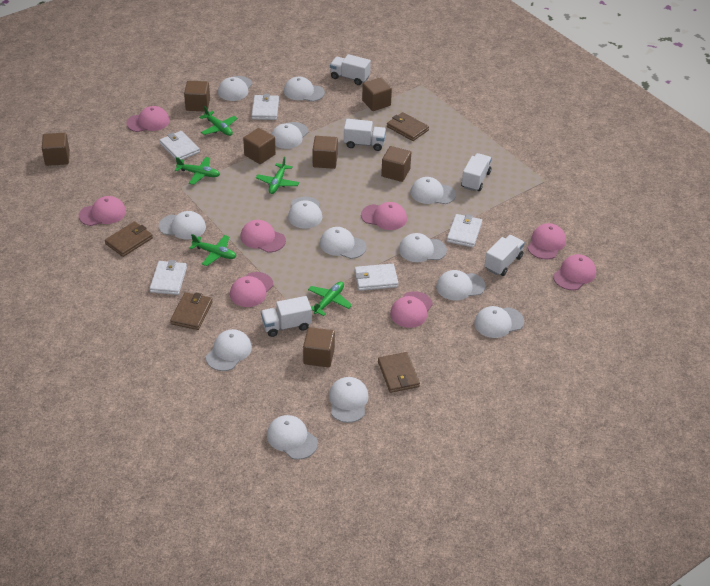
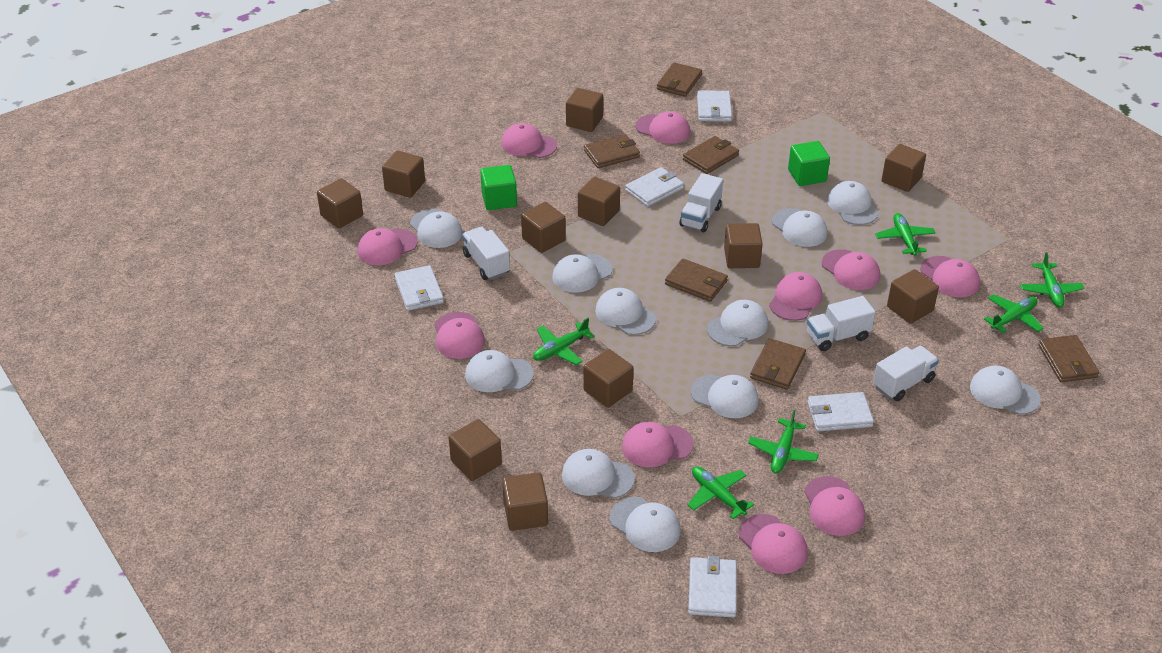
brown cube: 7 -> 11
brown wallet: 4 -> 6
green cube: 0 -> 2
green plane: 5 -> 6
pink cap: 8 -> 10
white cap: 13 -> 11
white truck: 5 -> 4

